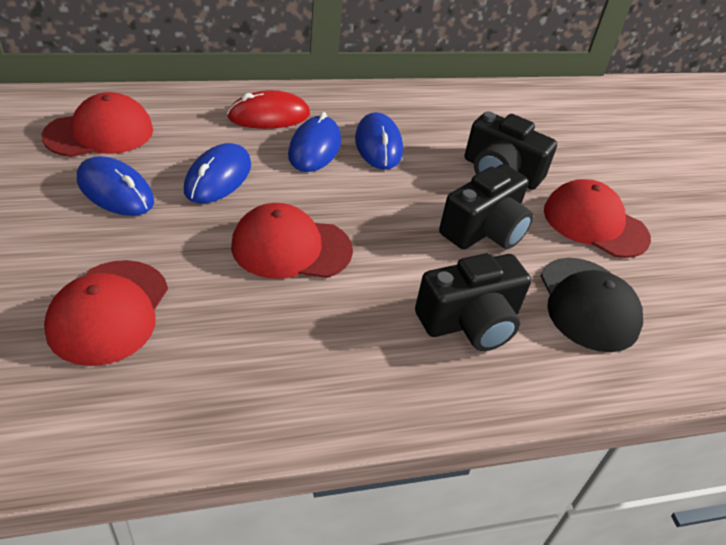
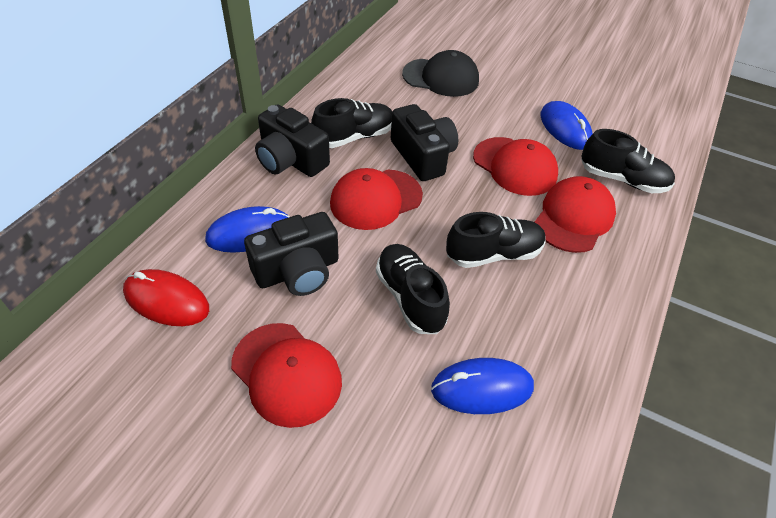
black shoe: 0 -> 4
blue mouse: 4 -> 3

